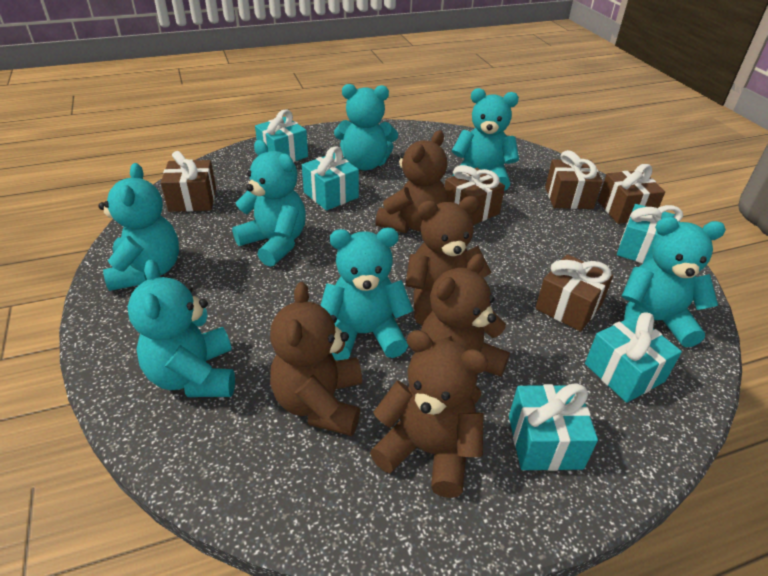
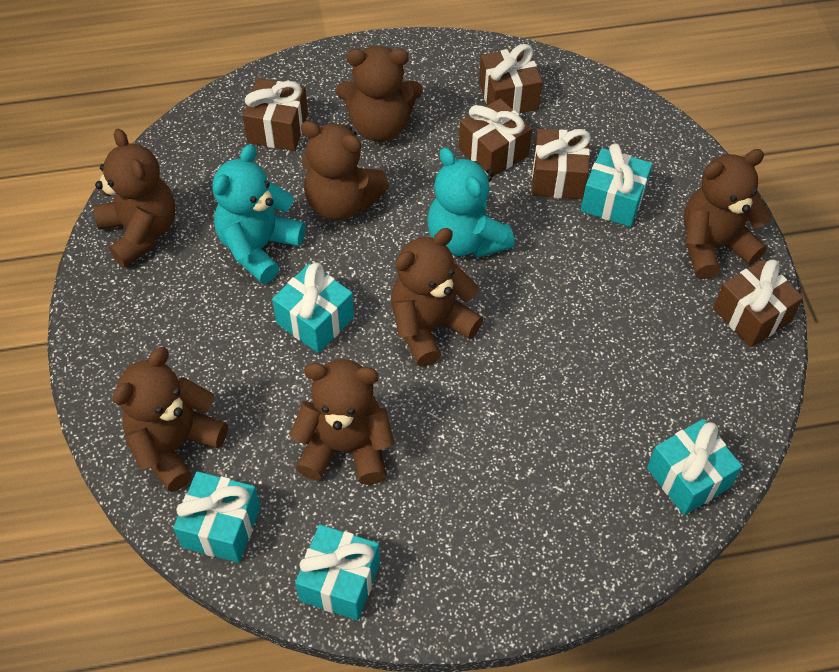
brown teddy bear: 5 -> 7
turquoise teddy bear: 7 -> 2

